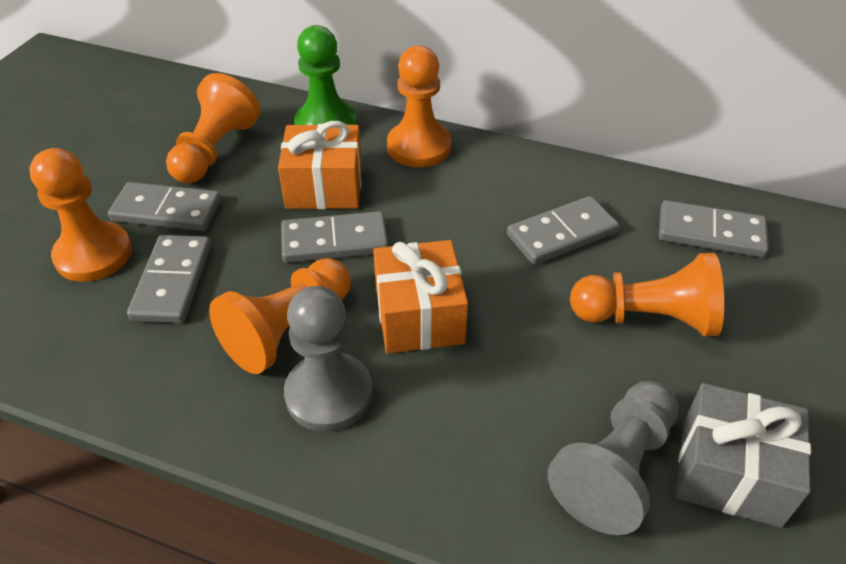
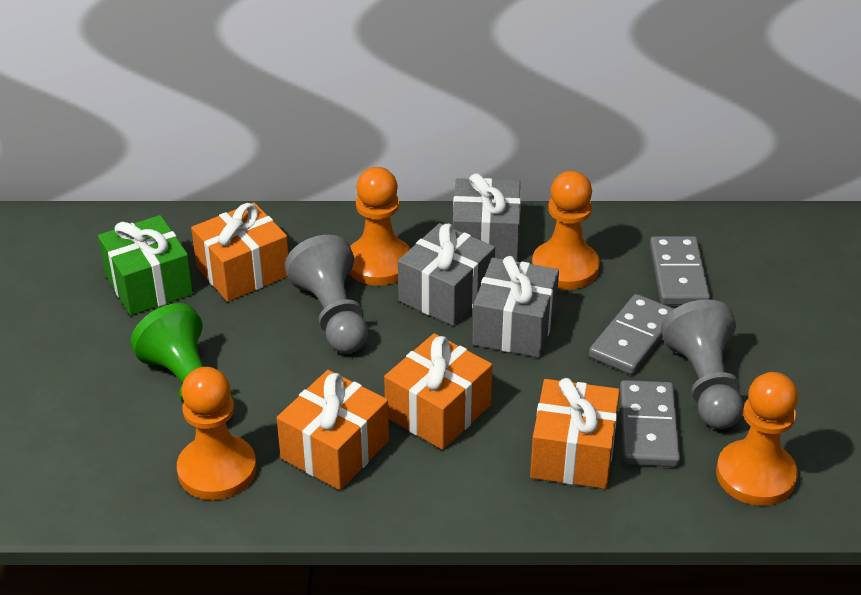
green gift: 0 -> 1
grey domino: 5 -> 3
grey gift: 1 -> 3
orange gift: 2 -> 4
orange pawn: 5 -> 4

